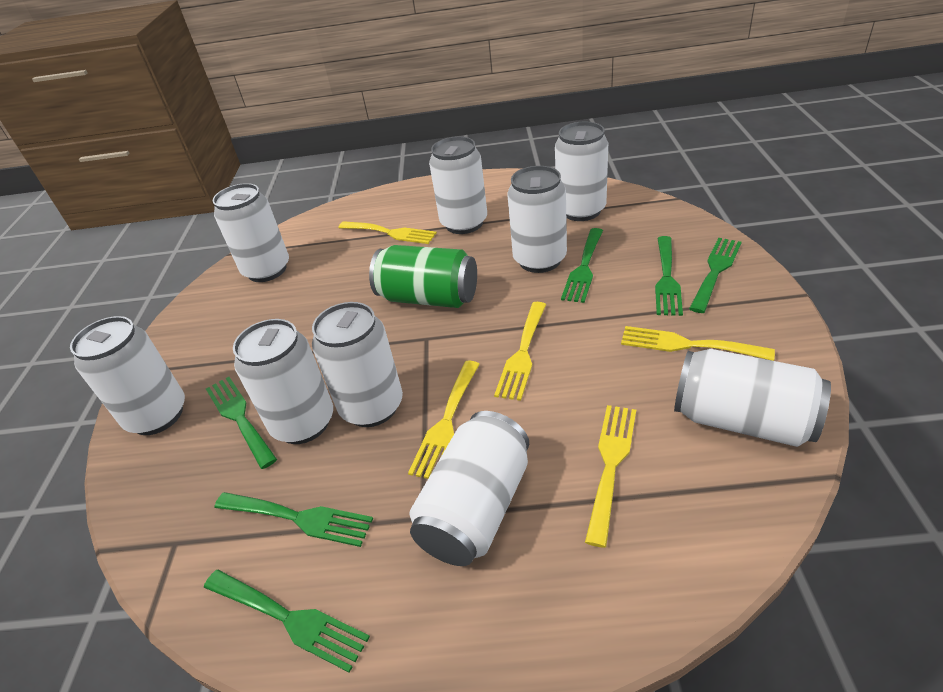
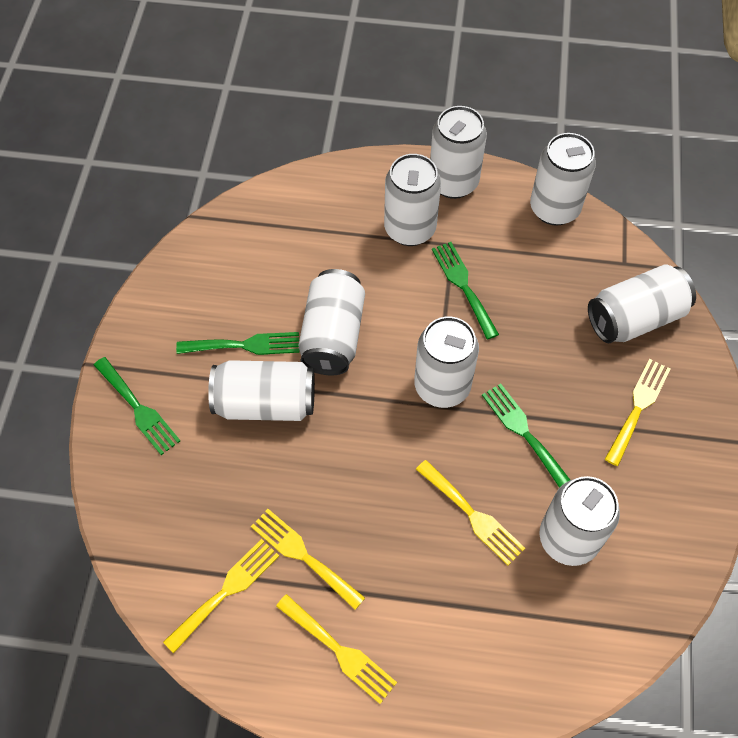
green can: 1 -> 0
green fork: 6 -> 4
white can: 9 -> 8

